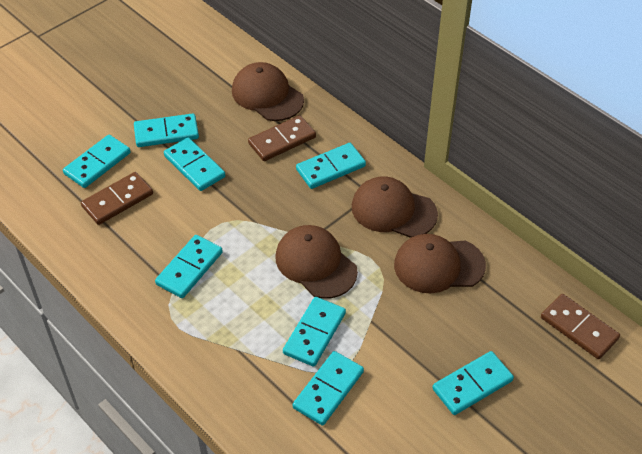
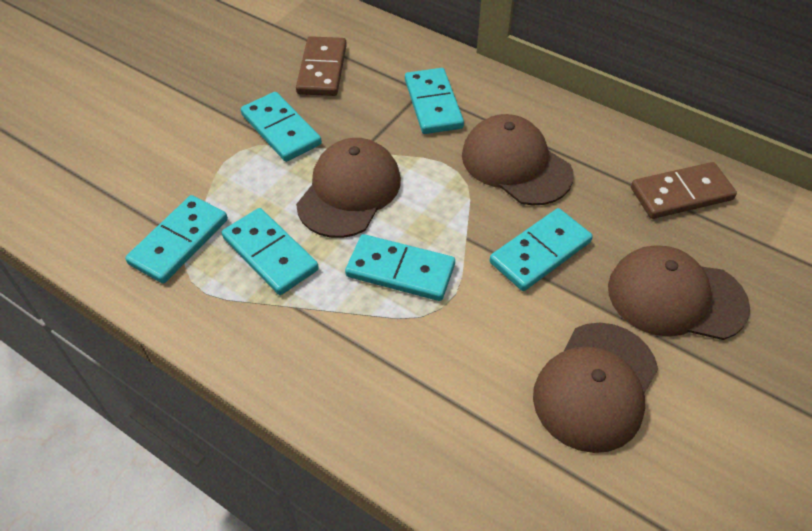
brown domino: 3 -> 2
turquoise domino: 8 -> 6

